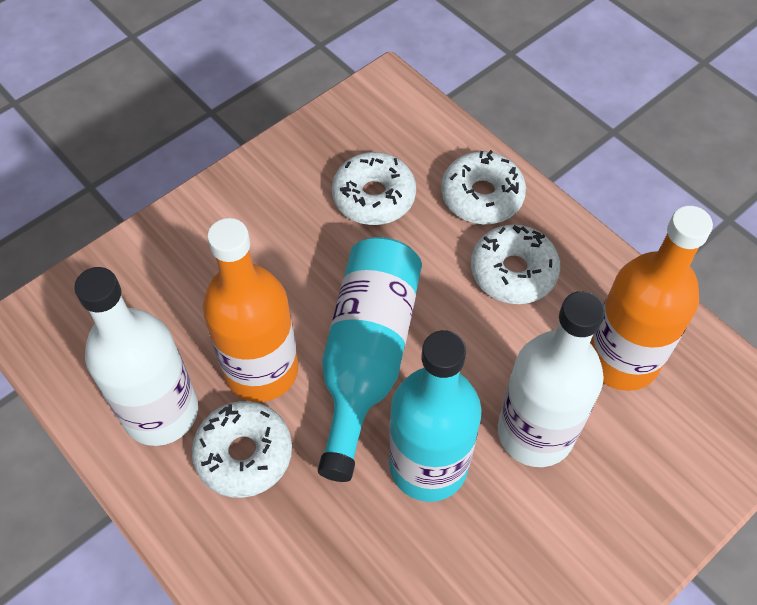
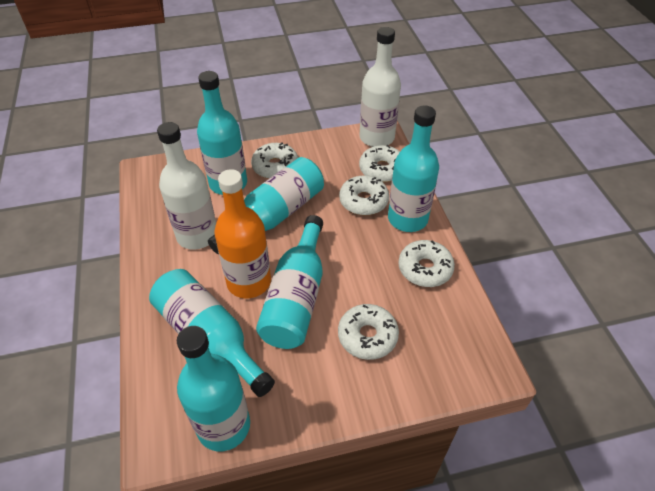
orange bottle: 2 -> 1
turquoise bottle: 2 -> 6
white donut: 4 -> 5

